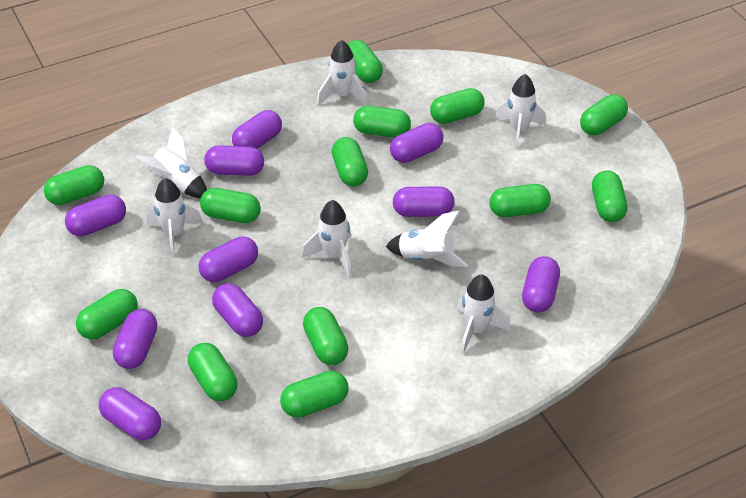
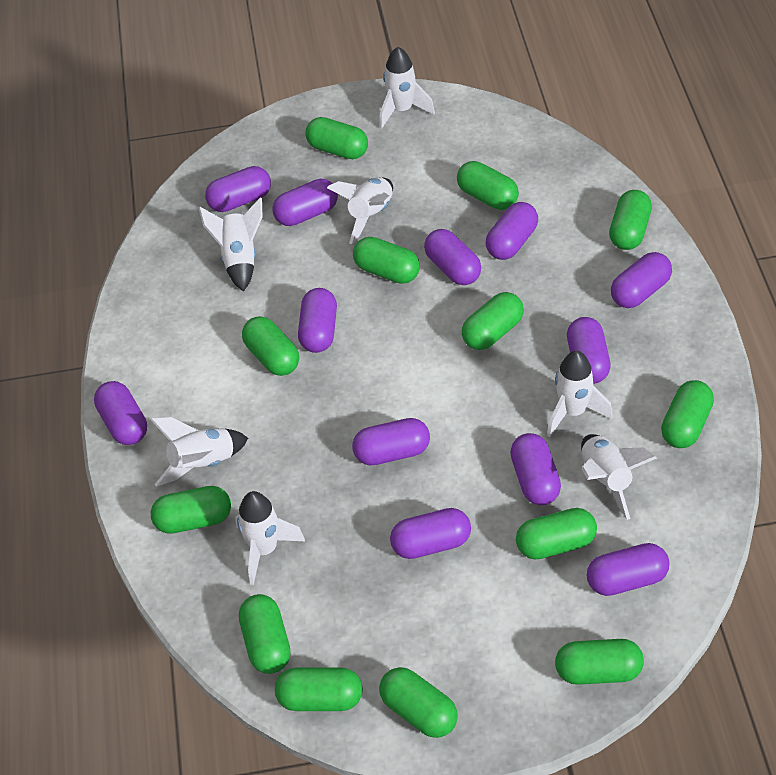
purple capsule: 10 -> 12

